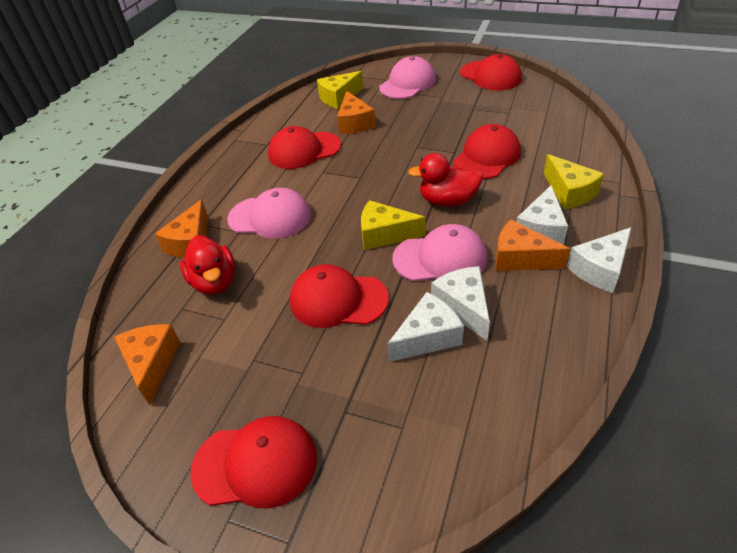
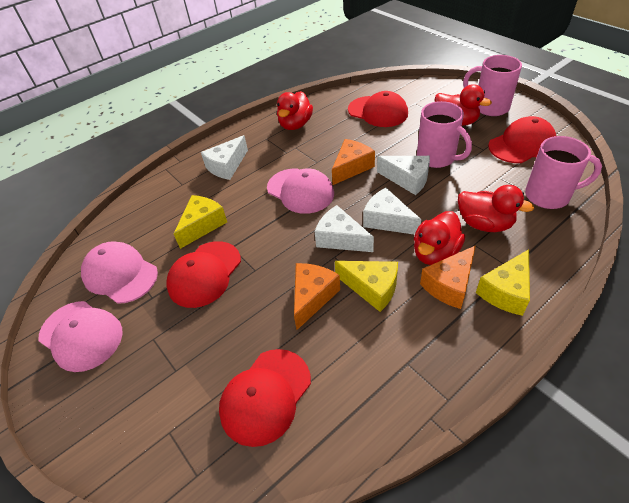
orange cheese: 4 -> 3
pink mug: 0 -> 3
red cap: 5 -> 4
red duck: 2 -> 4

